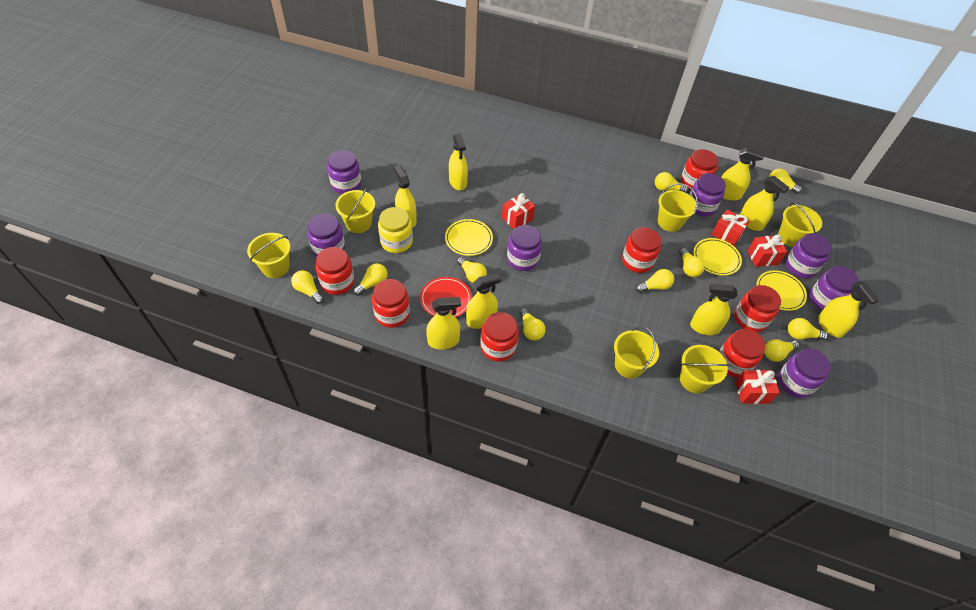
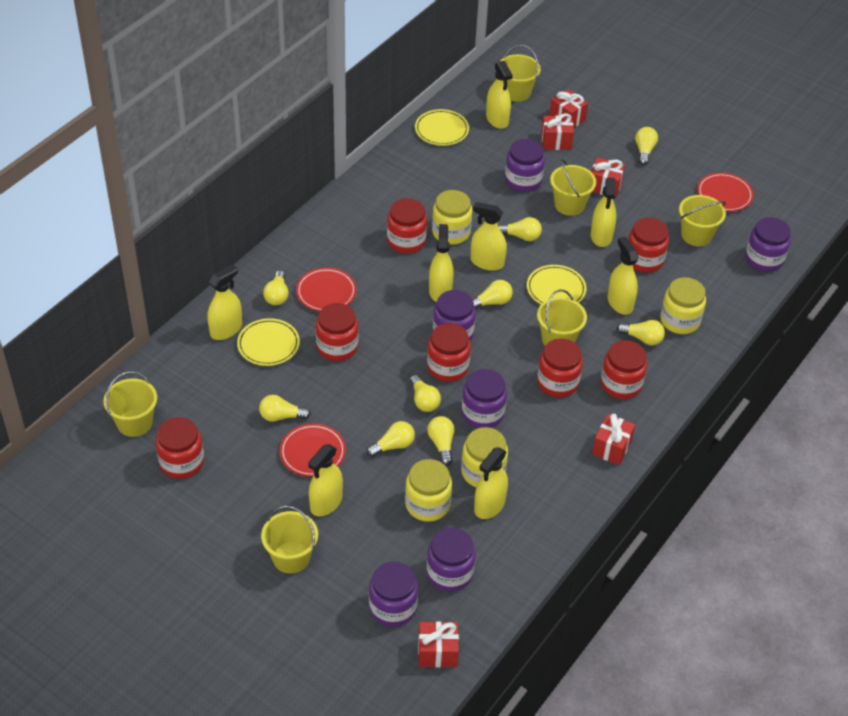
purple jar: 7 -> 6
red gift: 4 -> 5
red plate: 1 -> 3
yellow jar: 1 -> 4
yellow light bulb: 10 -> 9

